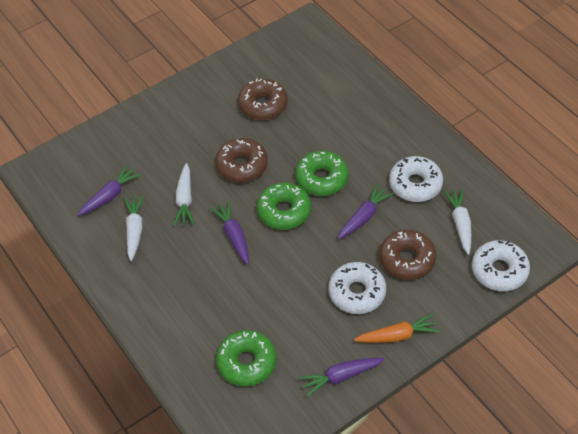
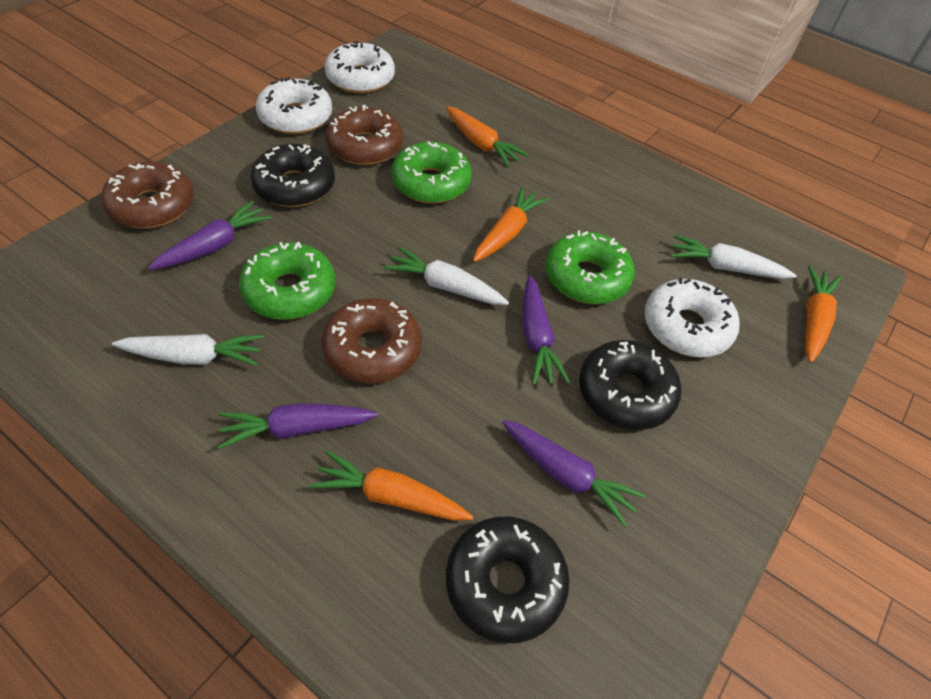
black donut: 0 -> 3
orange carrot: 1 -> 4

